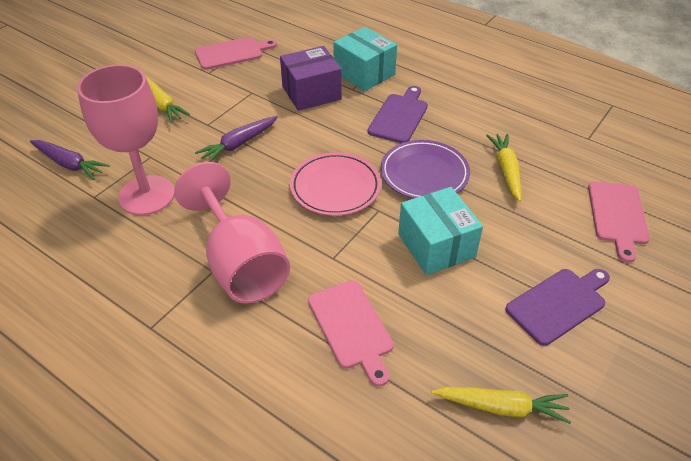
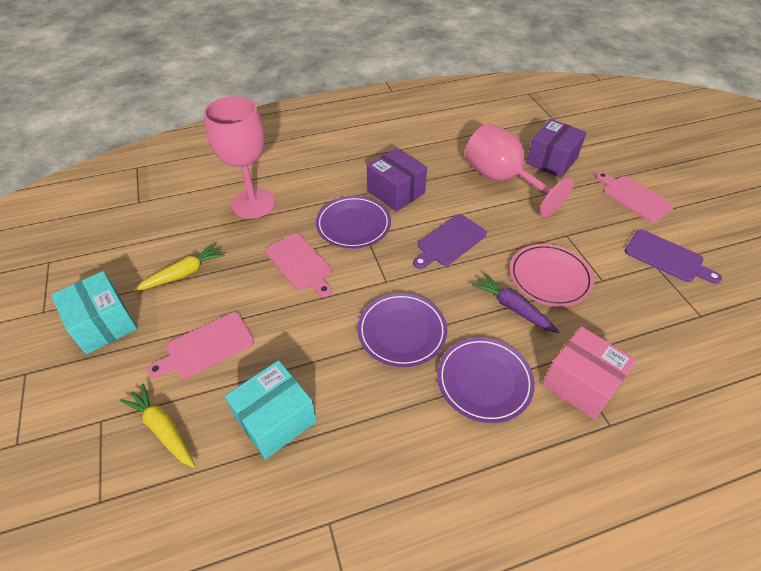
pink box: 0 -> 1
purple box: 1 -> 2
purple carrot: 2 -> 1
purple plate: 1 -> 3
yellow carrot: 3 -> 2

